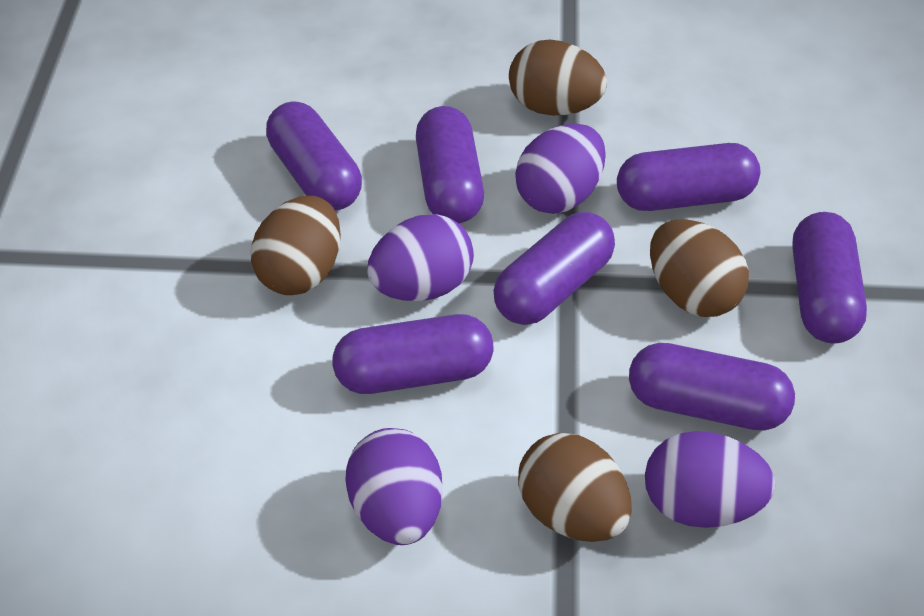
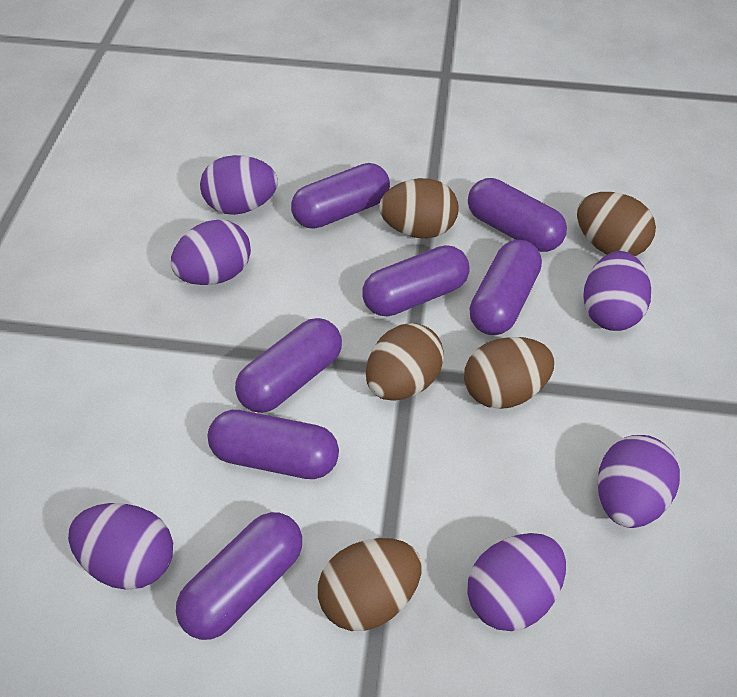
brown egg: 4 -> 5
purple egg: 4 -> 6

